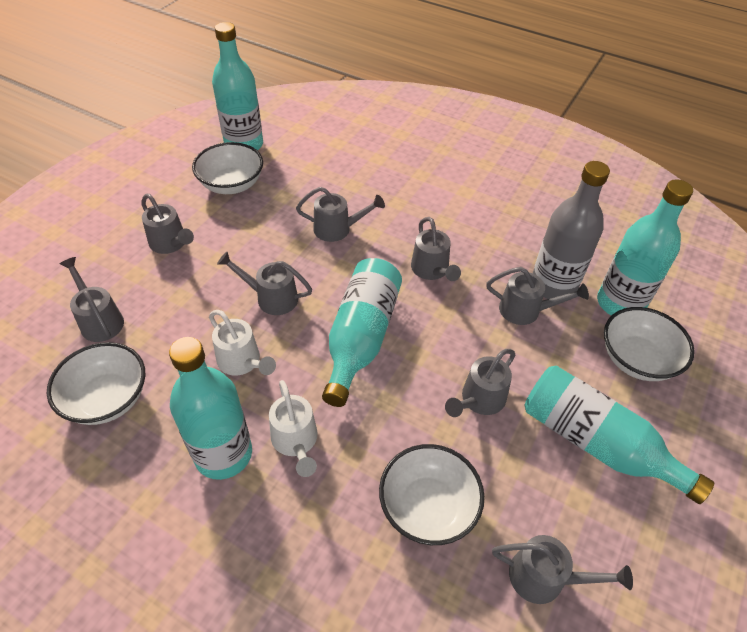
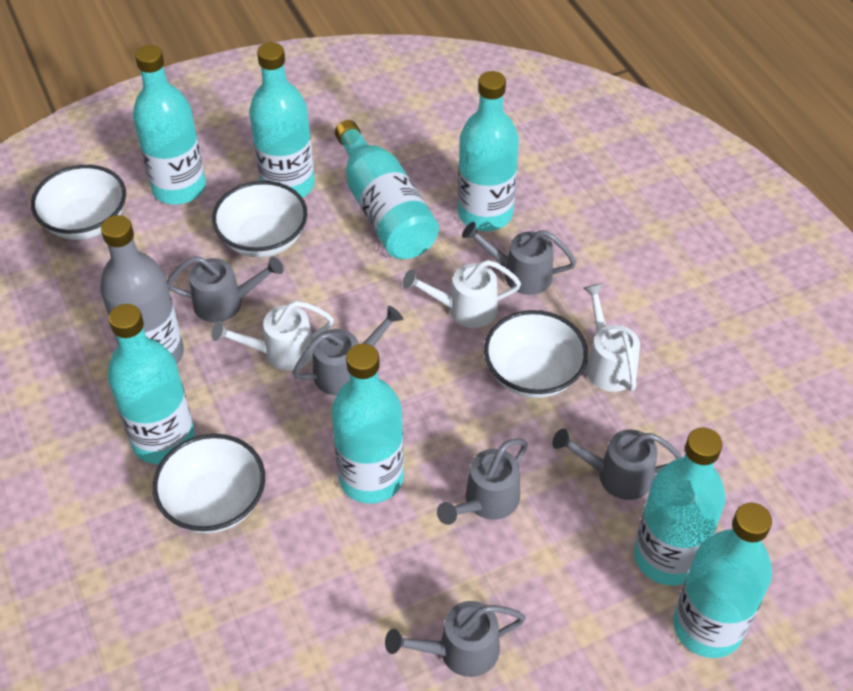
grey watering can: 8 -> 6
turquoise bottle: 5 -> 8
white watering can: 2 -> 3

